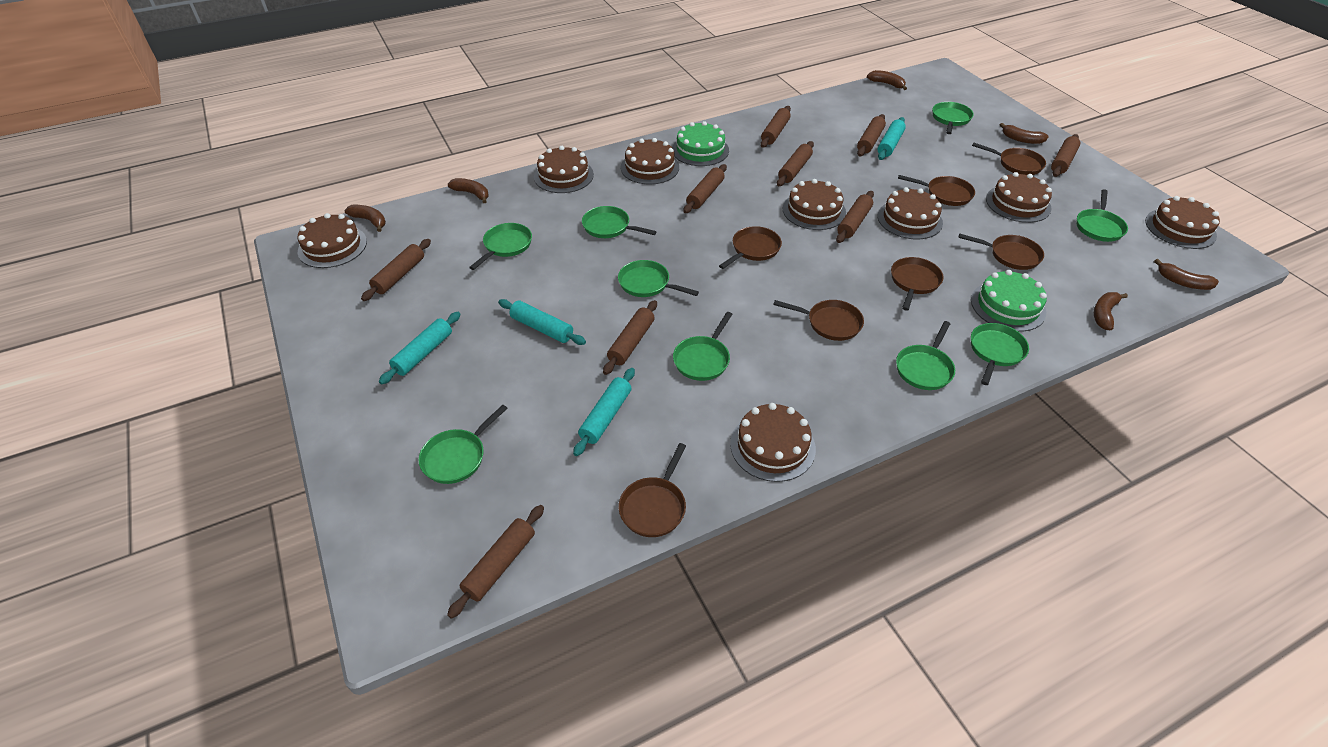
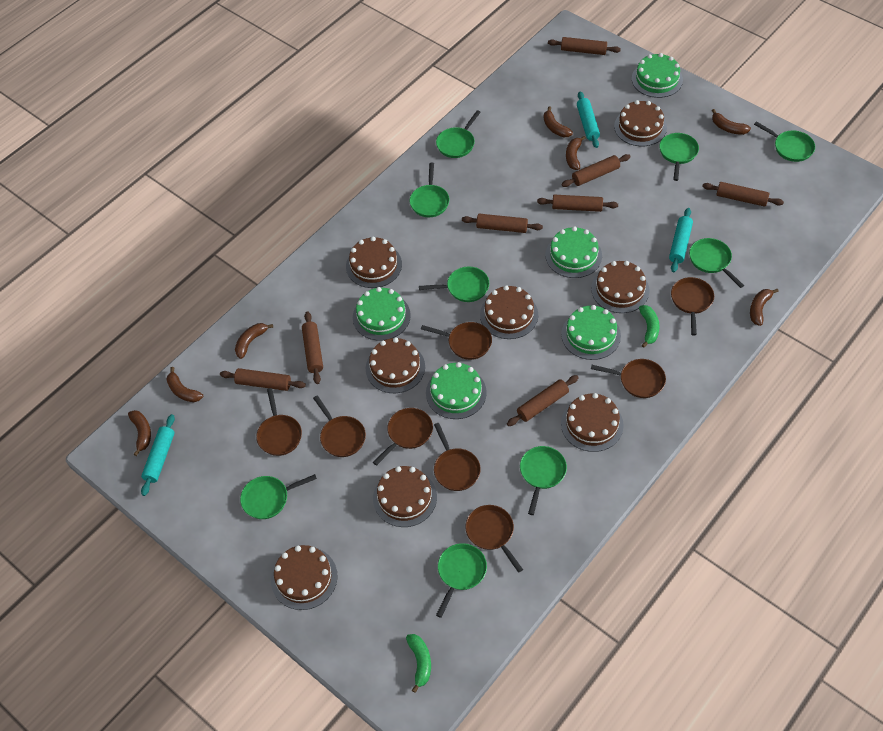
brown banana: 6 -> 7
brown pan: 7 -> 8
brown rolling pin: 9 -> 8
green banana: 0 -> 2
green cake: 2 -> 5
turquoise rolling pin: 4 -> 3

